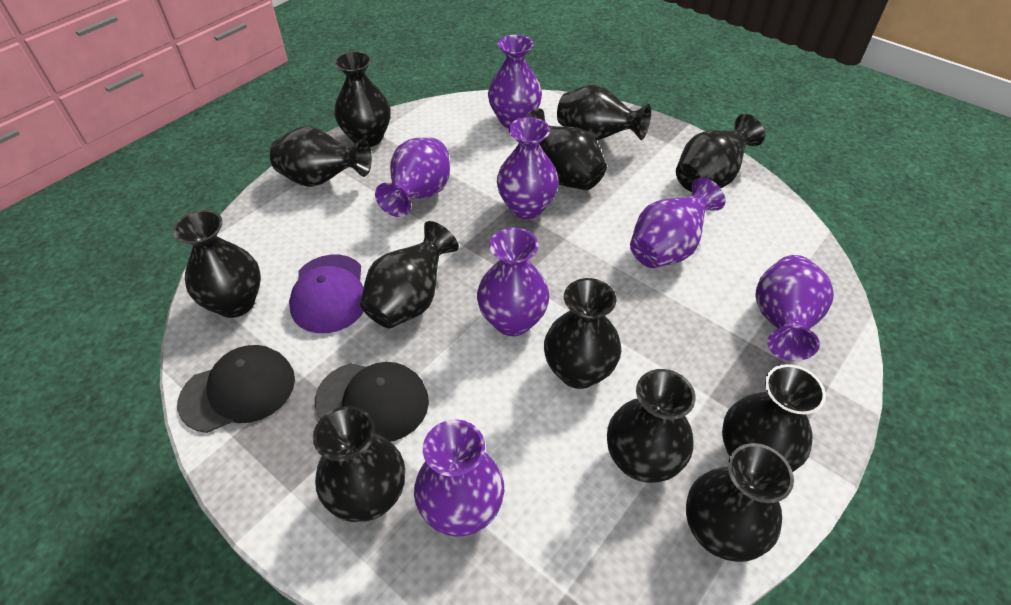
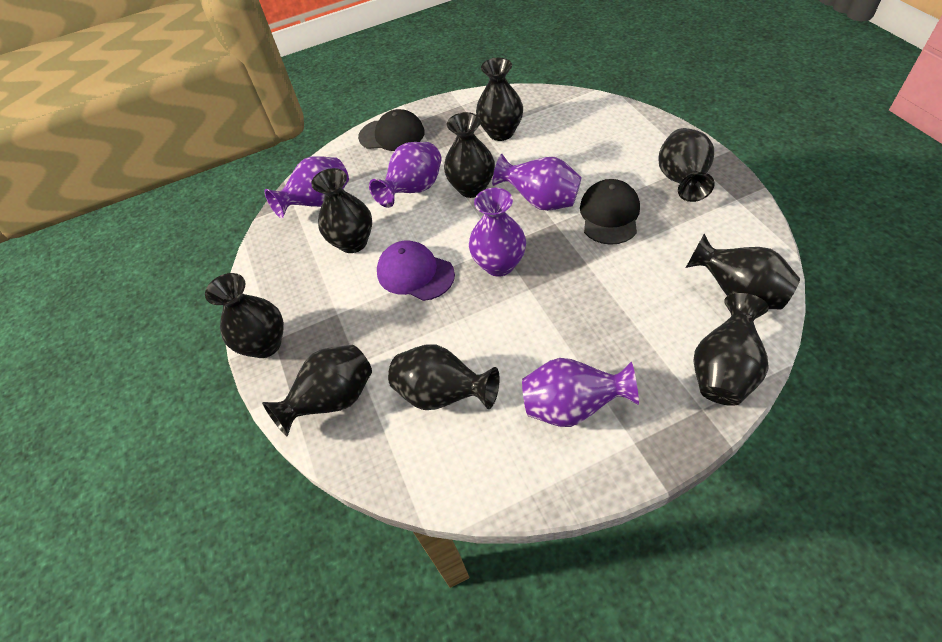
black vase: 12 -> 9
purple vase: 7 -> 5

